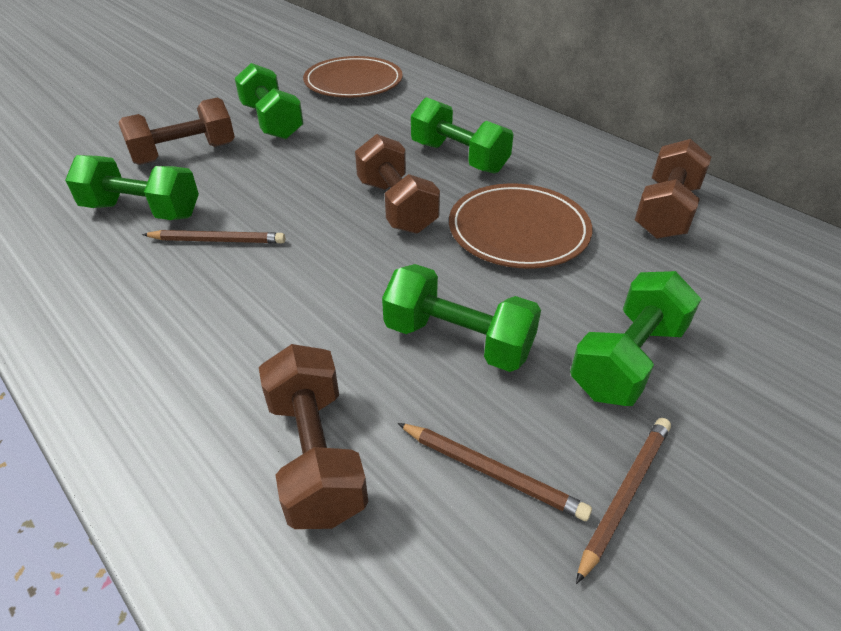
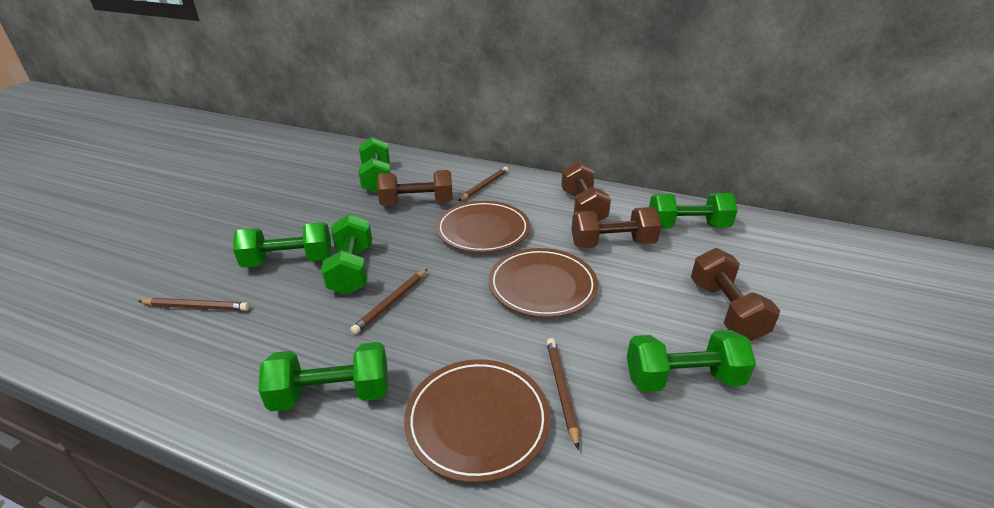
brown pencil: 3 -> 4
brown plate: 2 -> 3
green dumbbell: 5 -> 6

